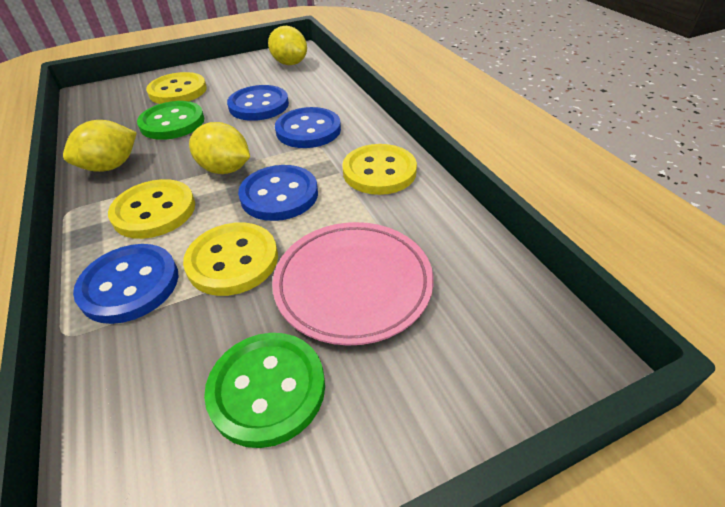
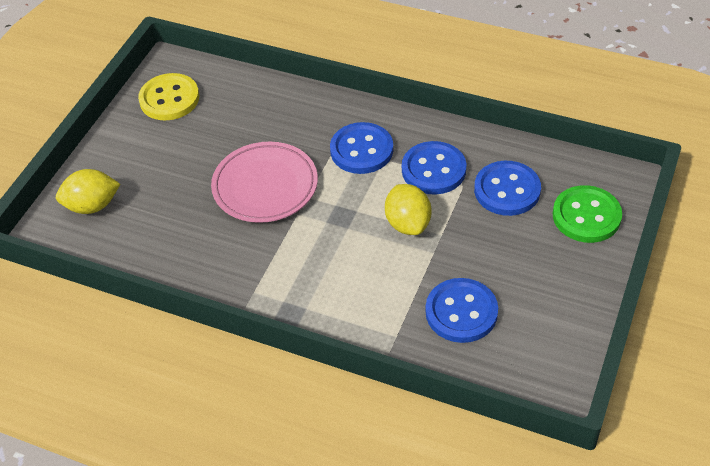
green button: 2 -> 1
yellow button: 4 -> 1
yellow lemon: 3 -> 2

